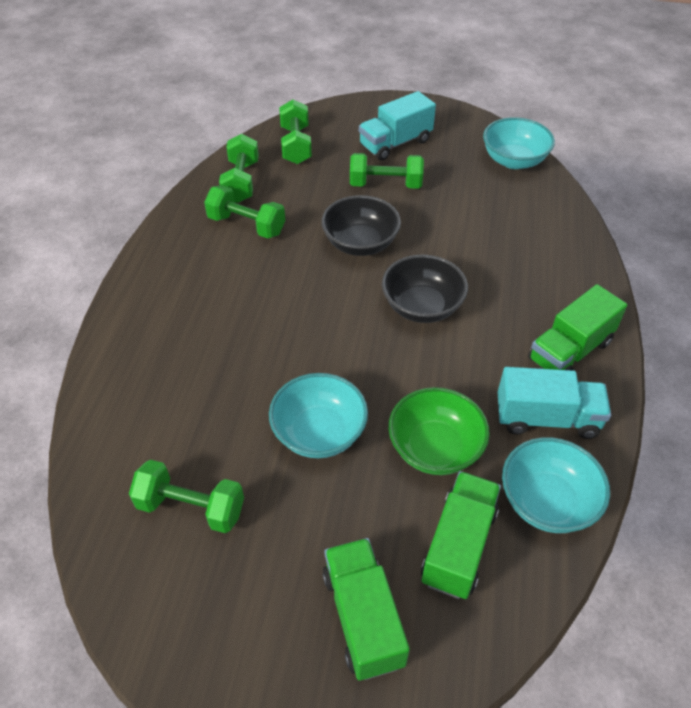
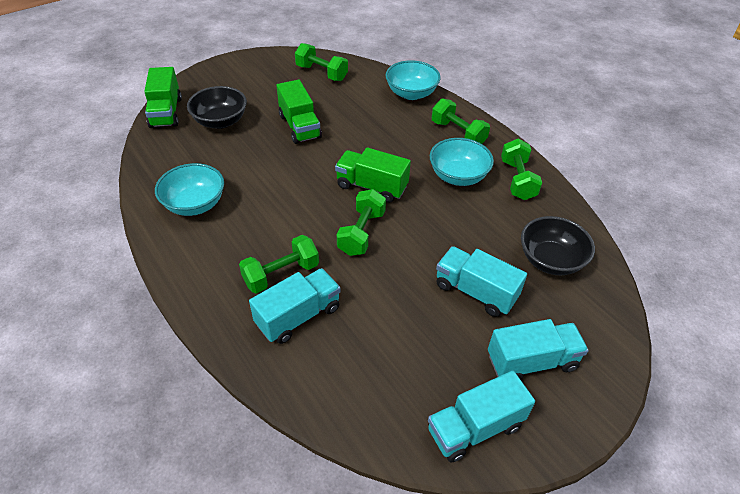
green bowl: 1 -> 0
turquoise truck: 2 -> 4

